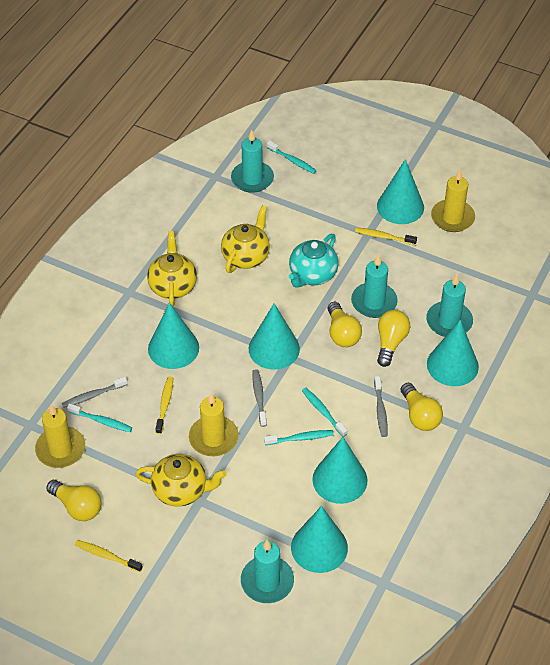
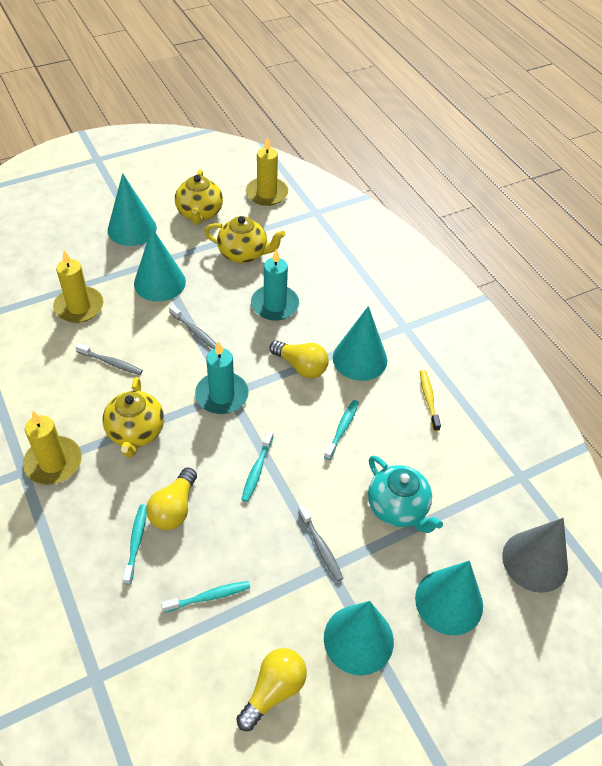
grey cone: 0 -> 1
turquoise candle: 4 -> 2
turquoise cone: 6 -> 5
yellow light bulb: 4 -> 3
yellow toothbrush: 3 -> 1

